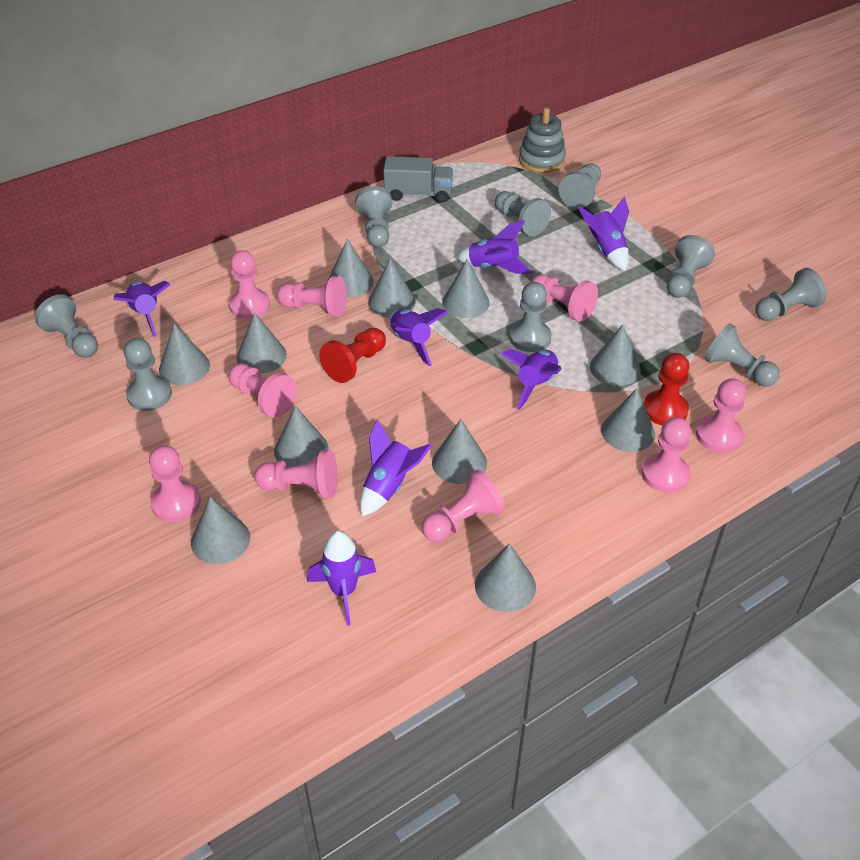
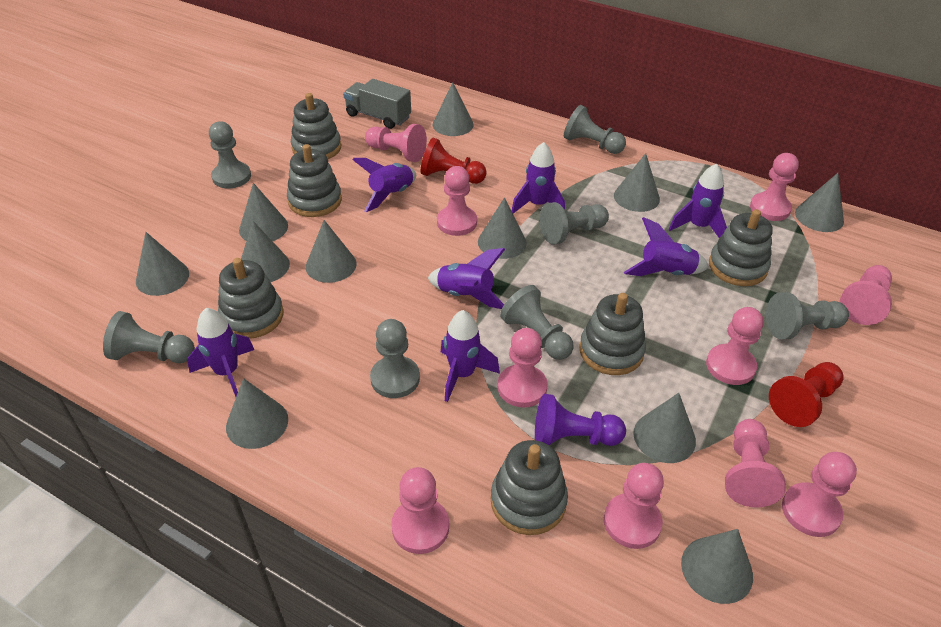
grey pawn: 9 -> 7
grey stacking toy: 1 -> 6
pink pawn: 9 -> 10
purple pawn: 0 -> 1

